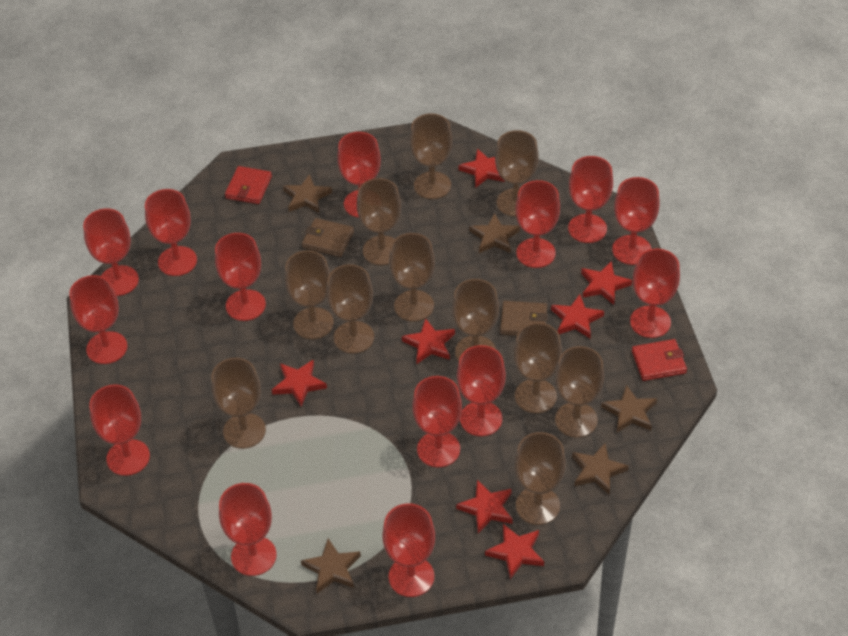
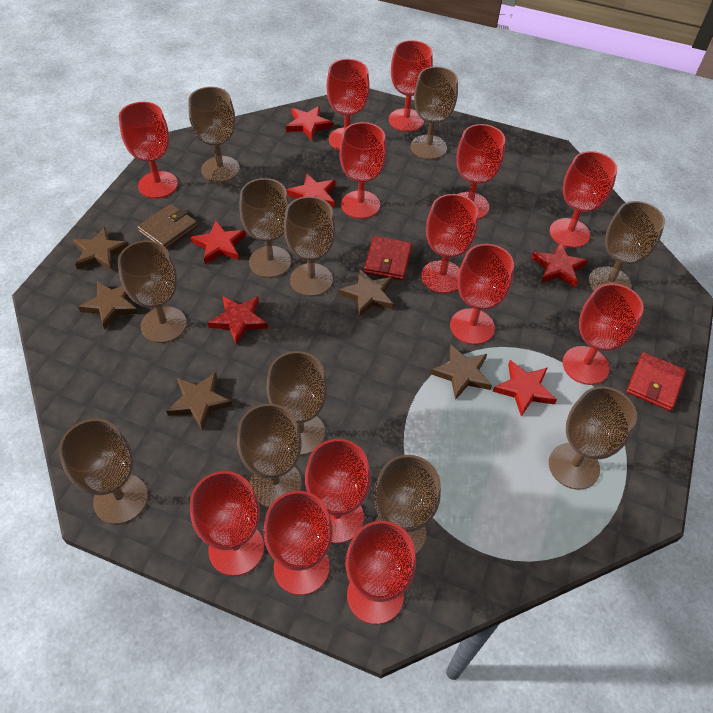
brown wallet: 2 -> 1
red goblet: 14 -> 13
red star: 7 -> 6

